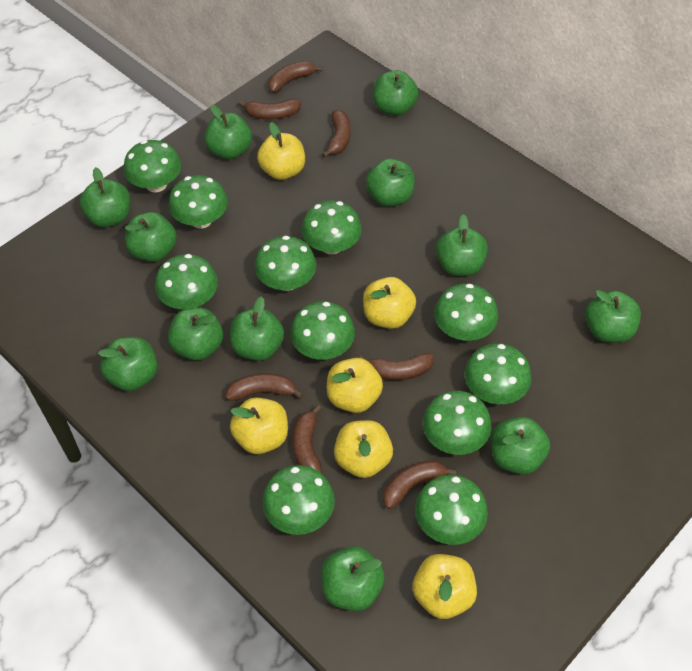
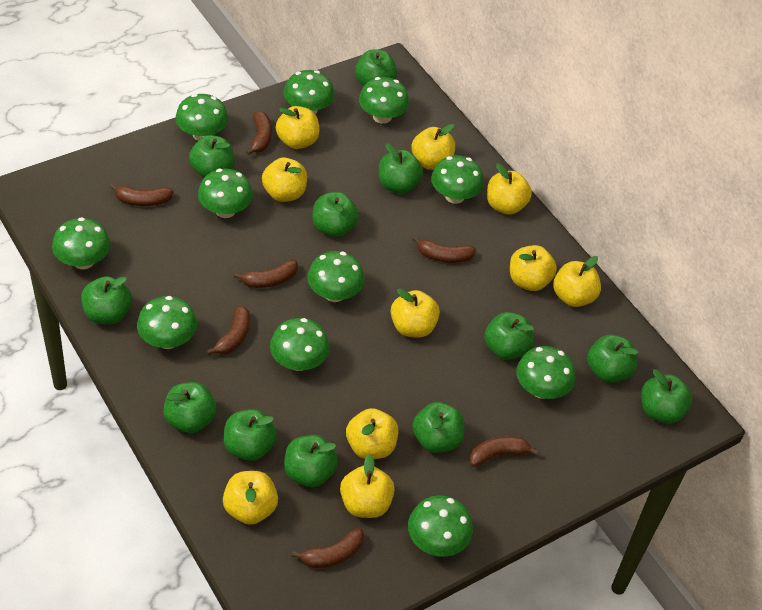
yellow apple: 6 -> 10

